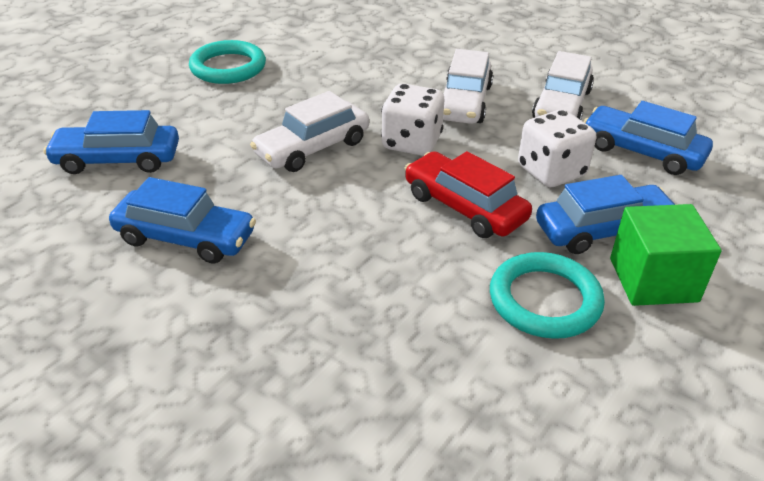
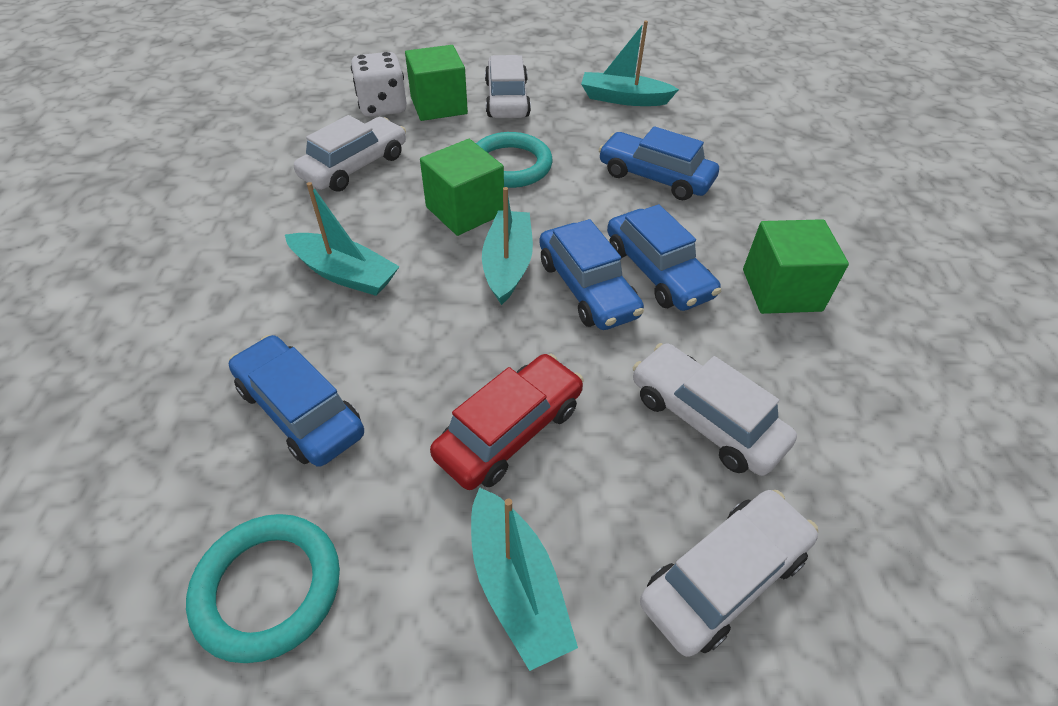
green cube: 1 -> 3
turquoise boat: 0 -> 4
white car: 3 -> 4
white dice: 2 -> 1

